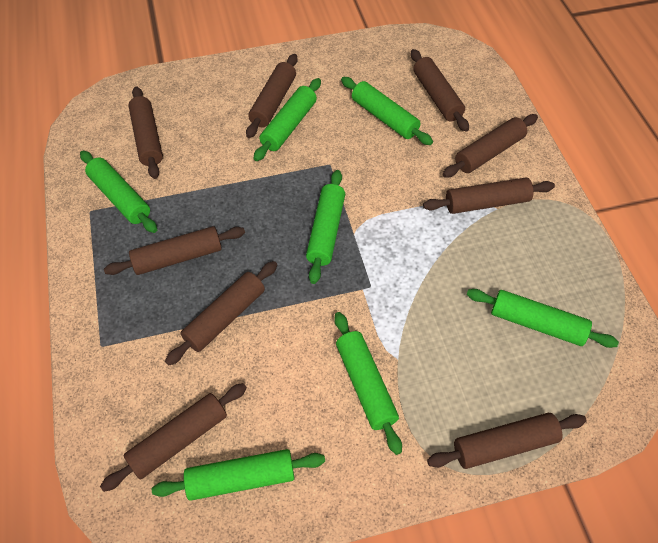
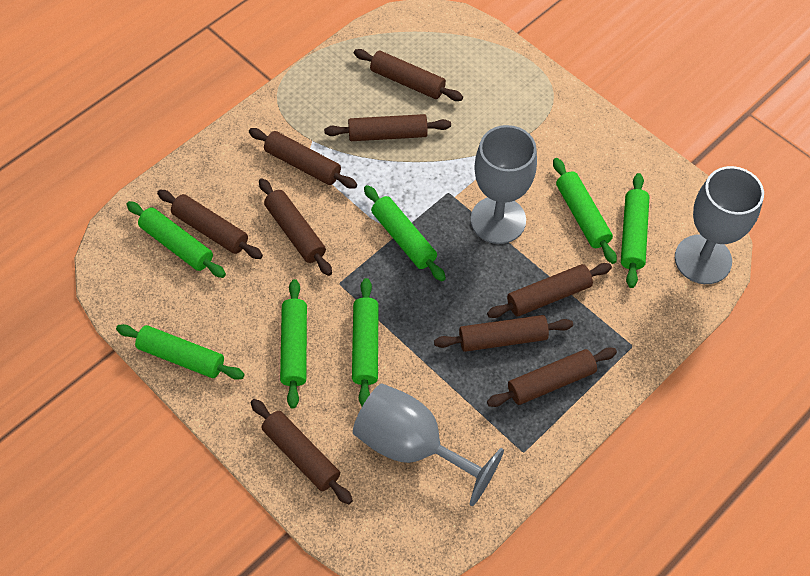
grey goblet: 0 -> 3

